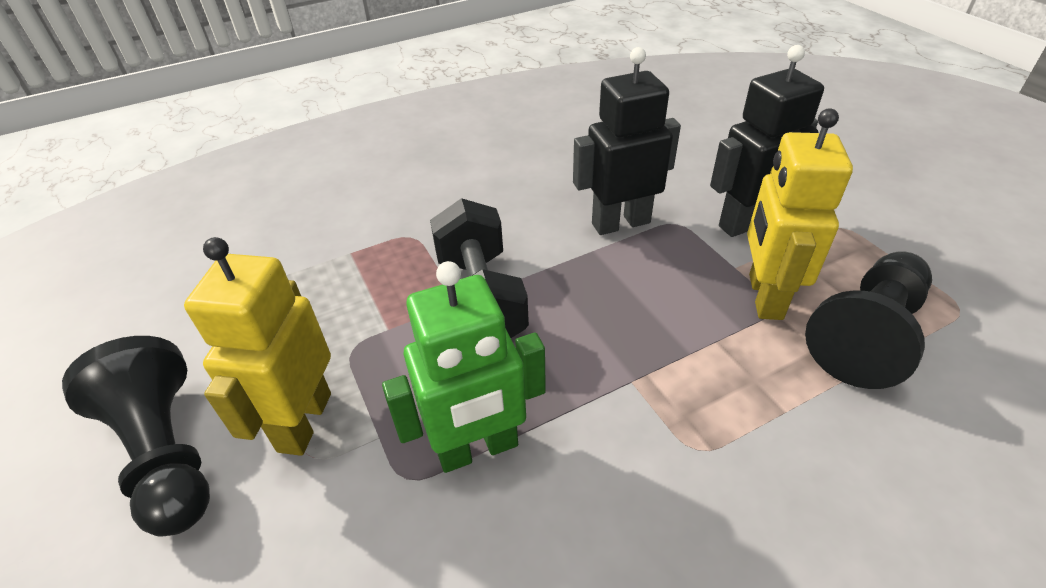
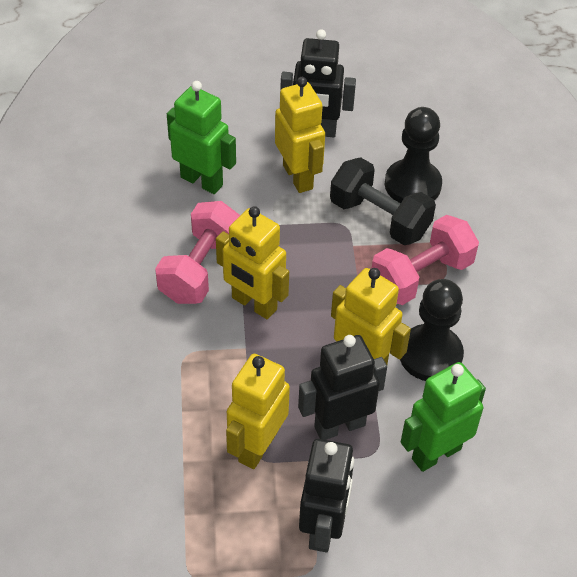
black robot: 2 -> 3
green robot: 1 -> 2
pink dumbbell: 0 -> 2
yellow robot: 2 -> 4

